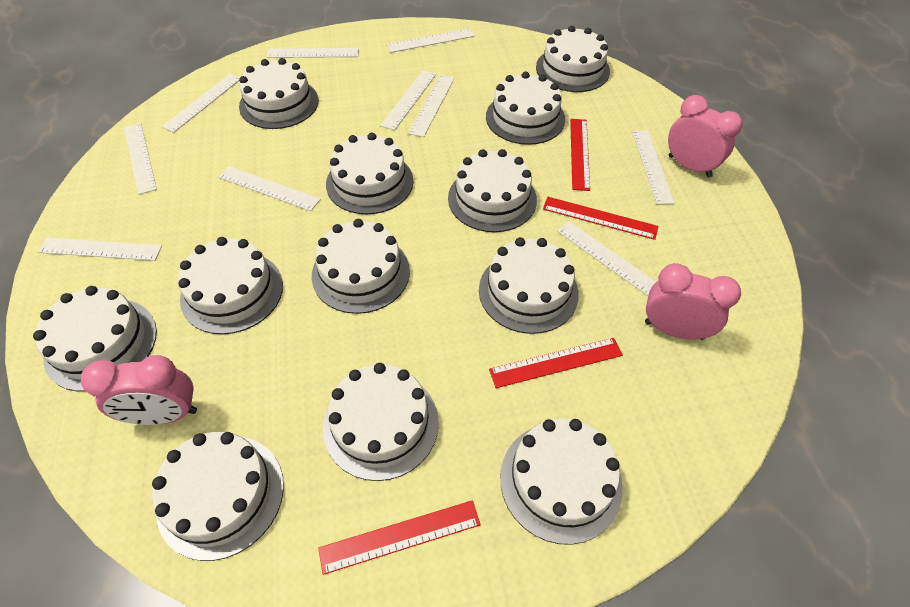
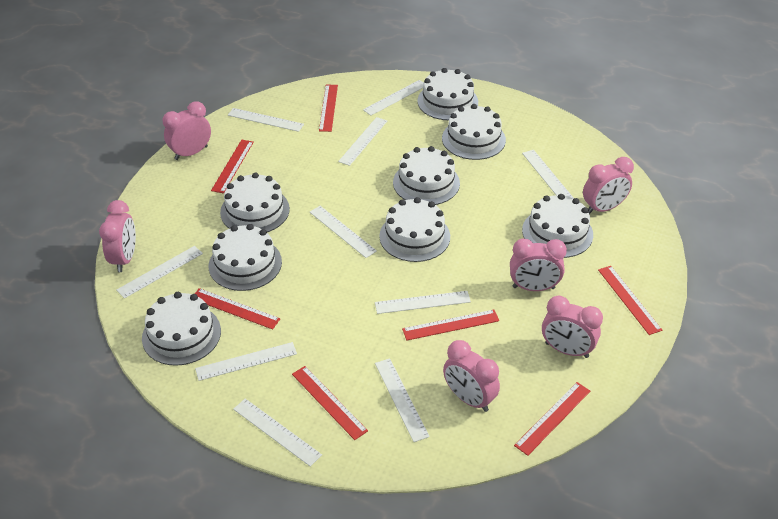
pink clock: 3 -> 6
red ruler: 4 -> 7
white cake: 12 -> 8

